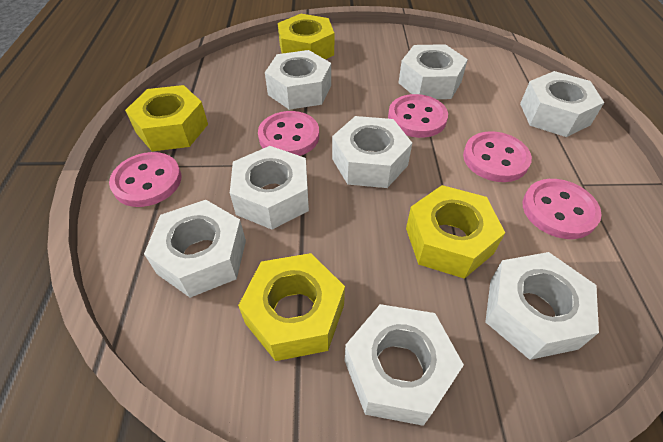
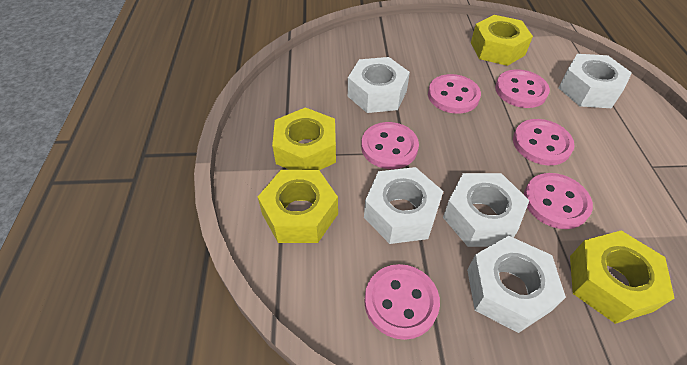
pink button: 5 -> 6
white nut: 8 -> 5

